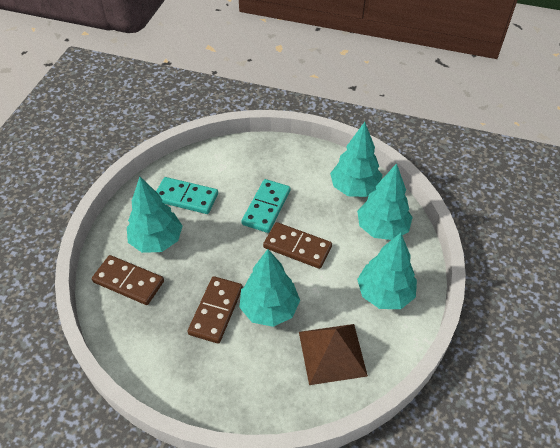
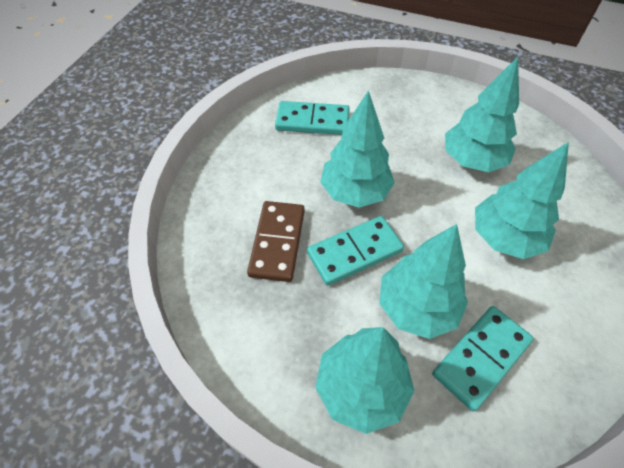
brown domino: 3 -> 1
brown pyramid: 1 -> 0
turquoise domino: 2 -> 3

